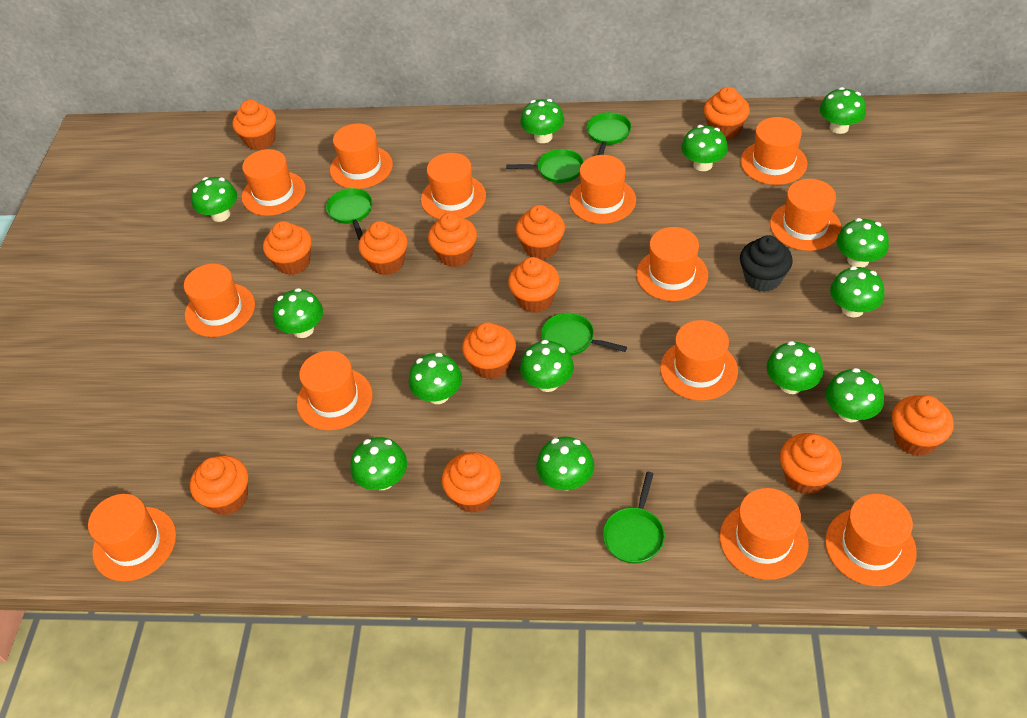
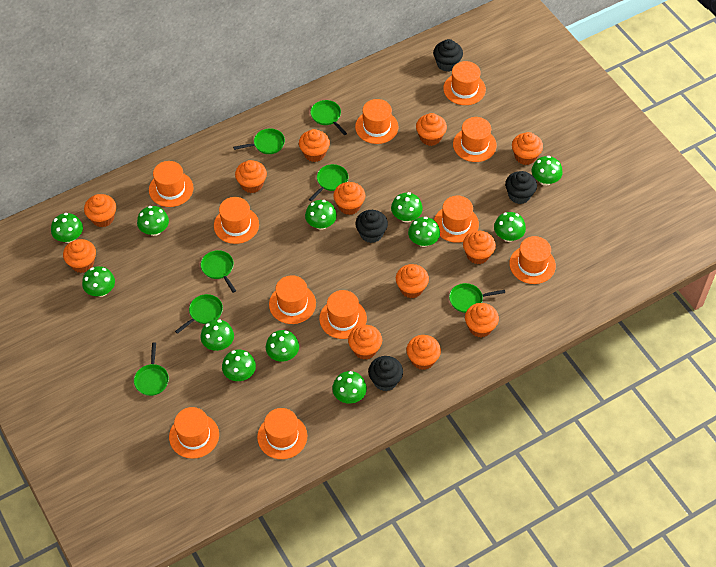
black cupcake: 1 -> 4
green mushroom: 13 -> 12
green pan: 5 -> 7
orange hat: 13 -> 11

